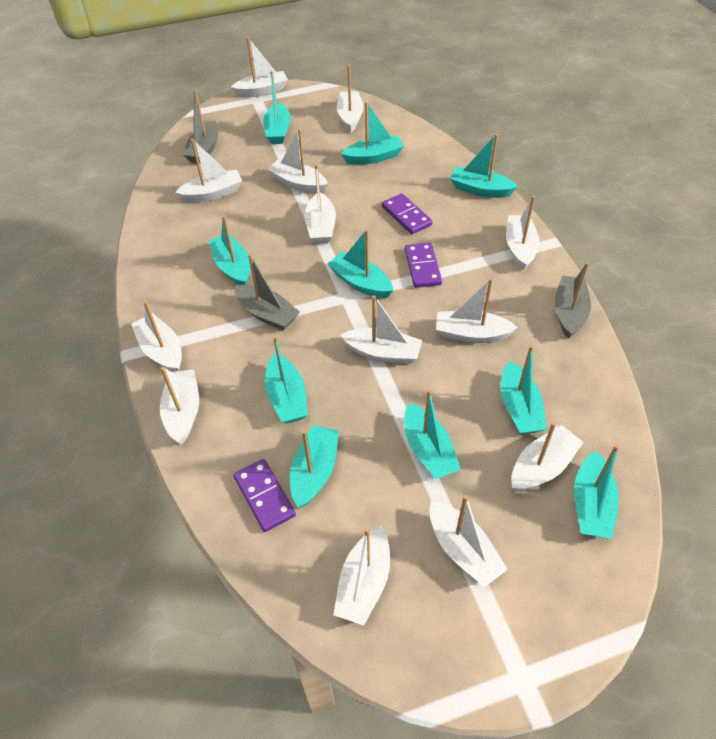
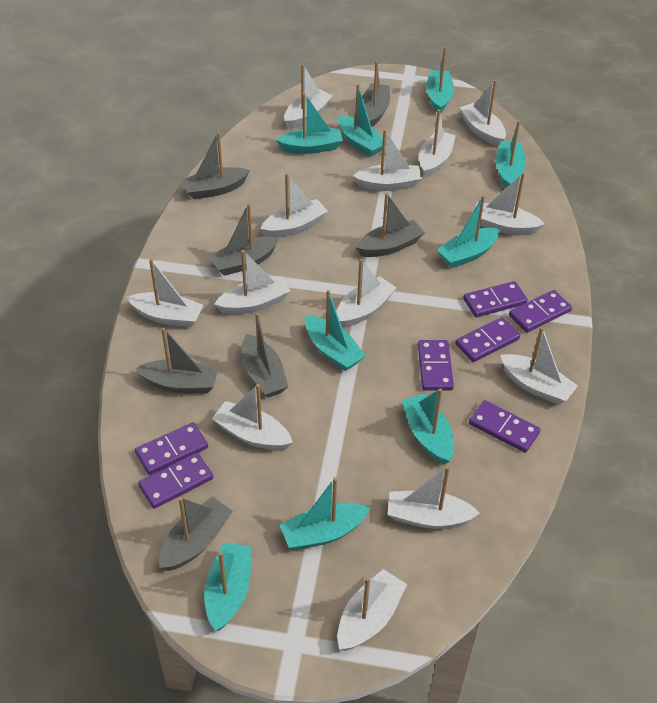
grey boat: 3 -> 7
purple domino: 3 -> 7
turquoise boat: 10 -> 9

